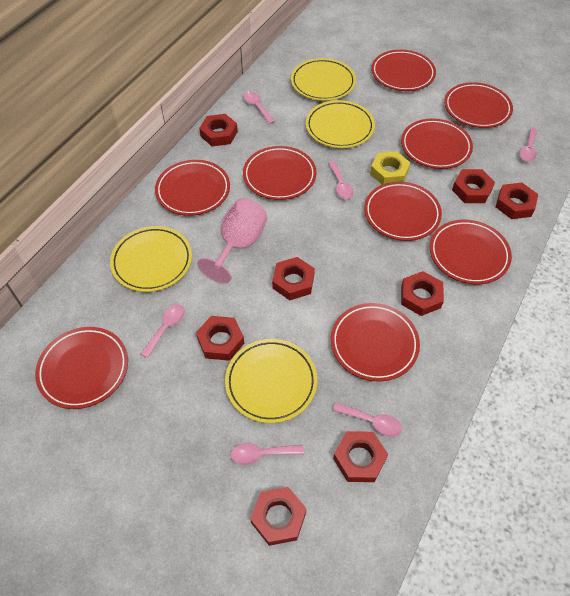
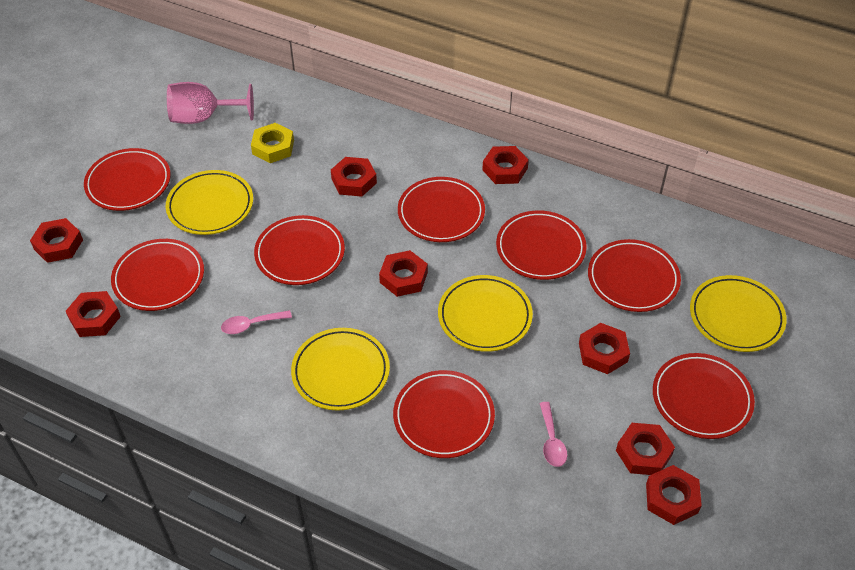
pink spoon: 6 -> 2
red plate: 9 -> 8

